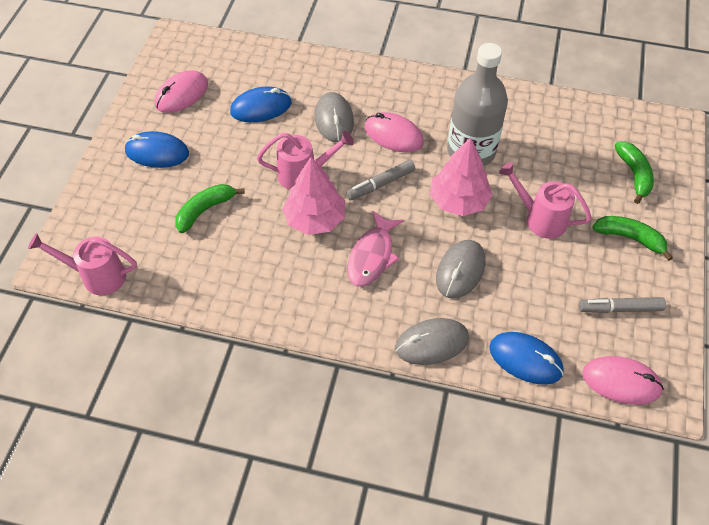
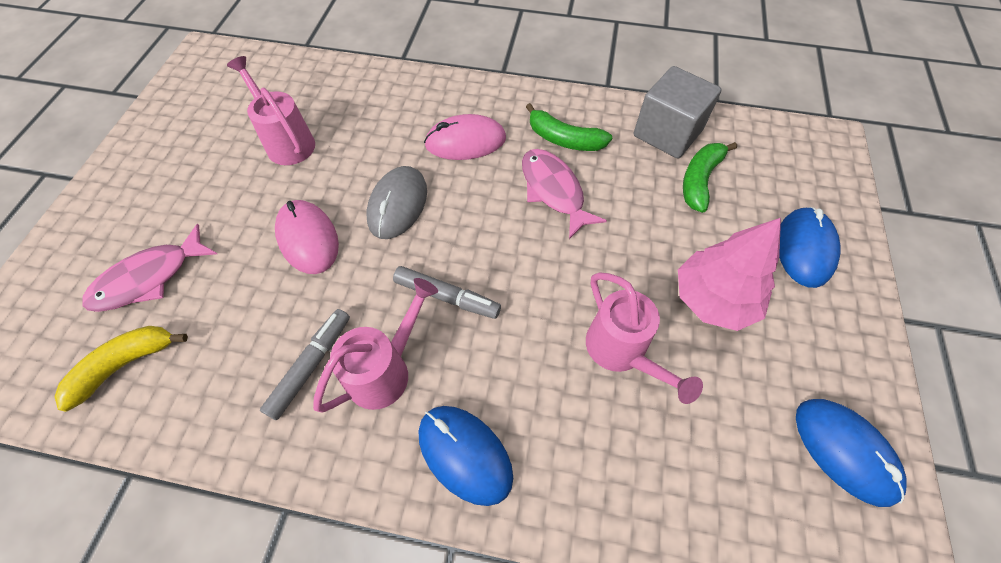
green banana: 3 -> 2
grey bottle: 1 -> 0
grey cube: 0 -> 1
grey mouse: 3 -> 1
pink fish: 1 -> 2
pink mouse: 3 -> 2
pink tree: 2 -> 1
yellow banana: 0 -> 1

